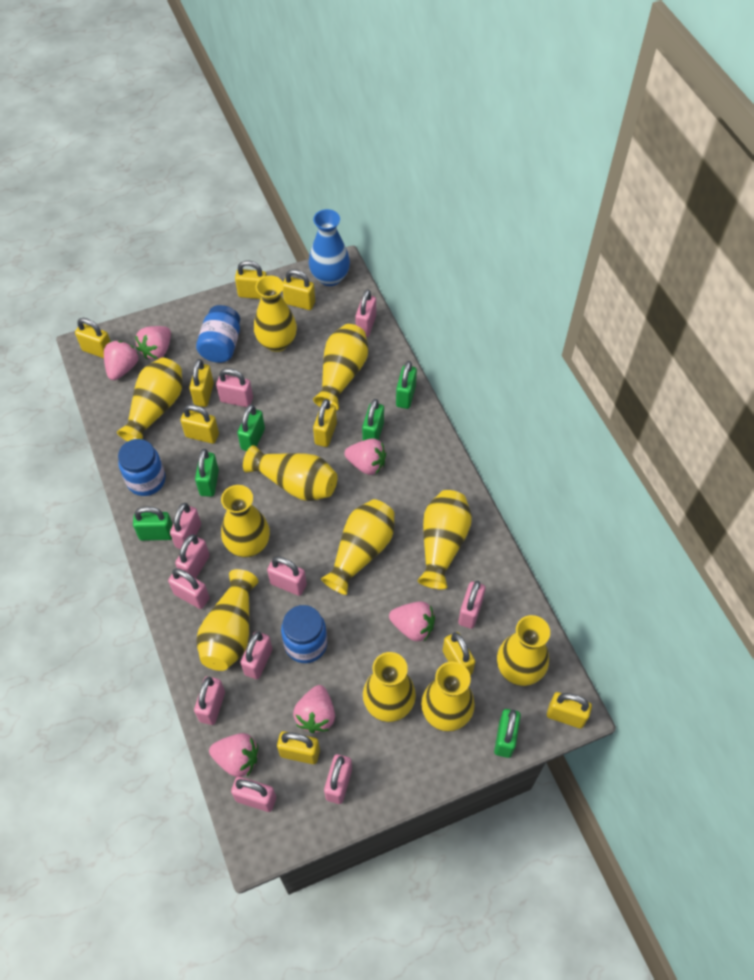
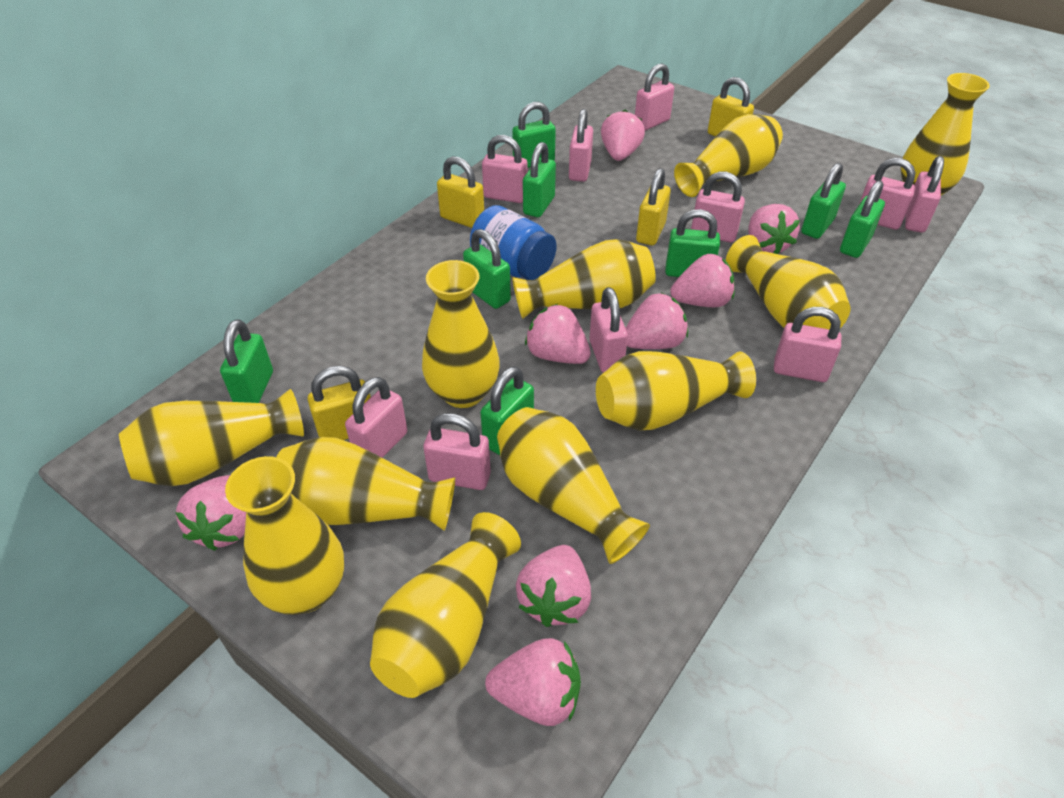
blue jar: 3 -> 1
blue vase: 1 -> 0
green padlock: 6 -> 8
pink padlock: 11 -> 10
pink strawberry: 6 -> 8
yellow padlock: 9 -> 4

